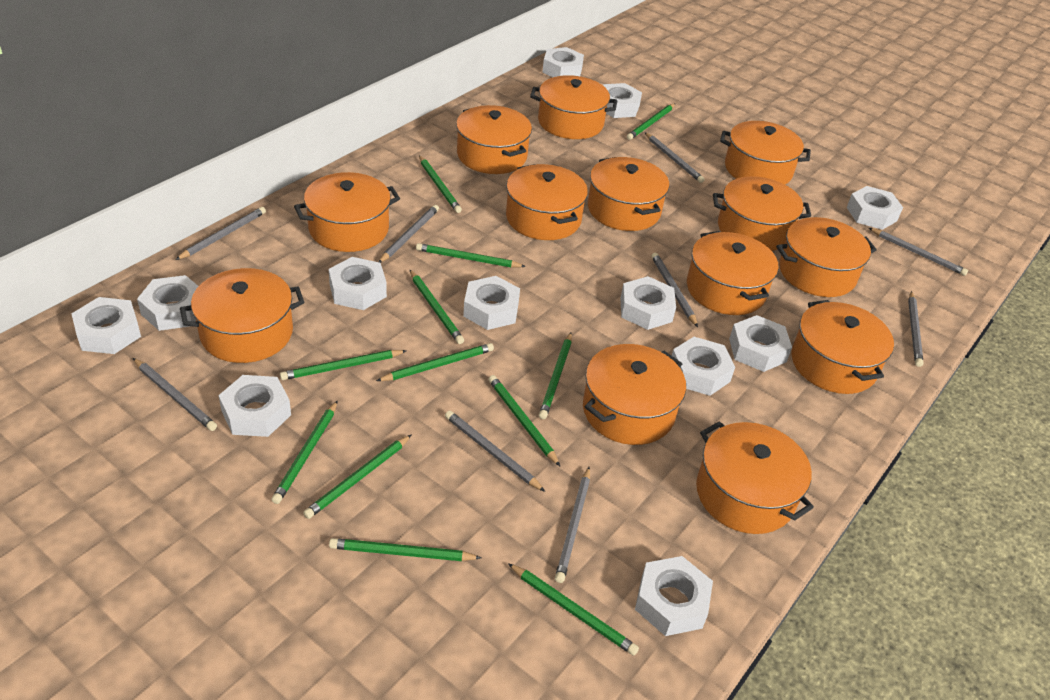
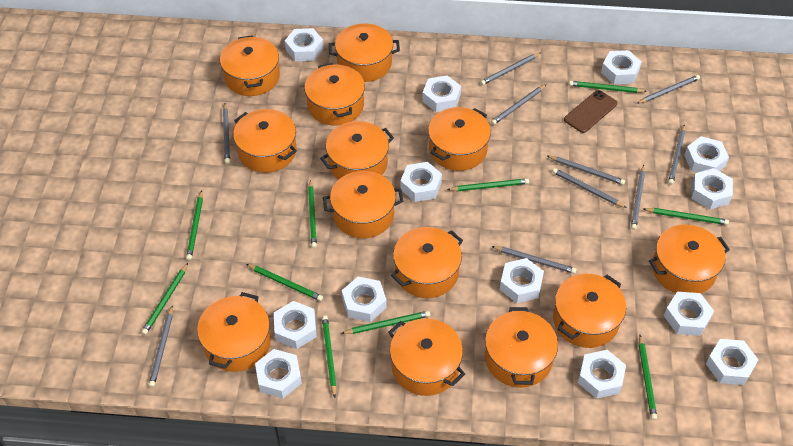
brown phone: 0 -> 1
green pencil: 12 -> 10
grey pencil: 9 -> 10
white nut: 12 -> 13

